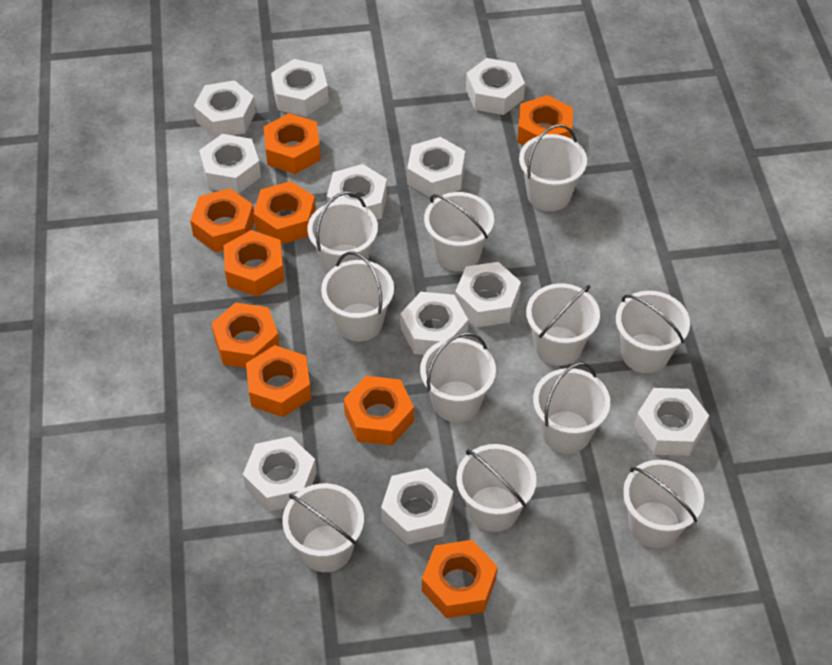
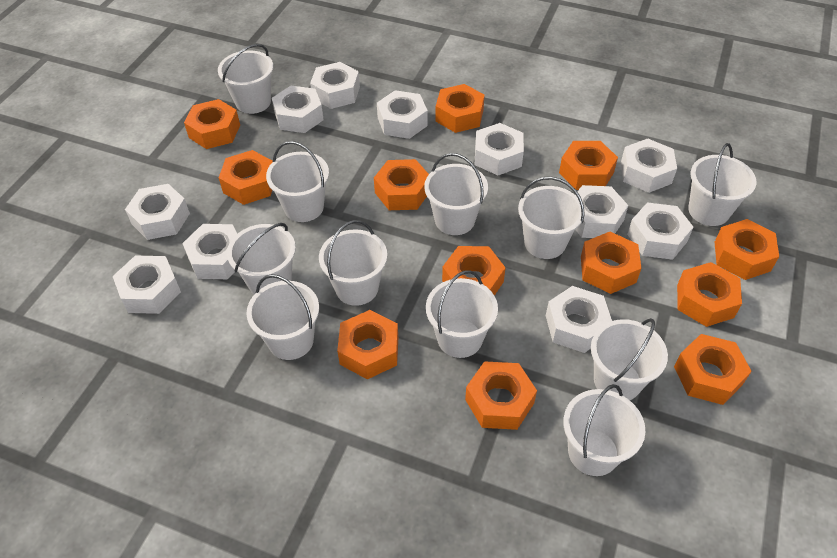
orange nut: 9 -> 12

